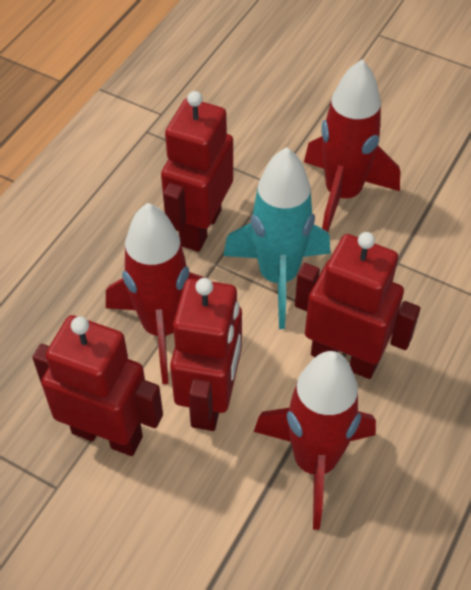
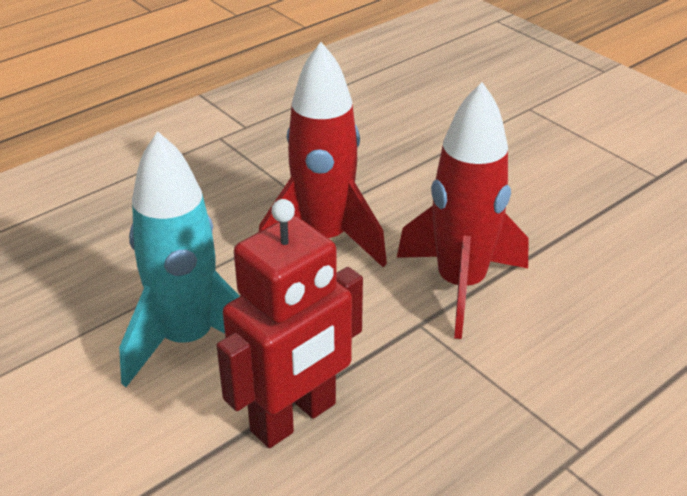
red robot: 4 -> 1
red rocket: 3 -> 2

